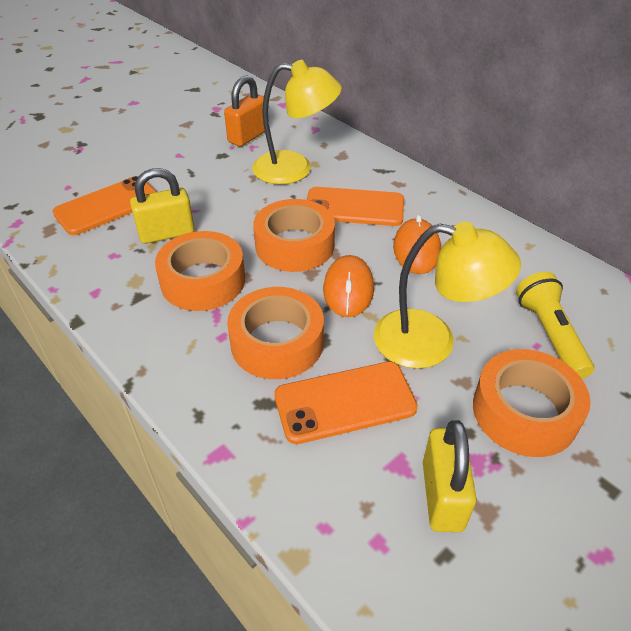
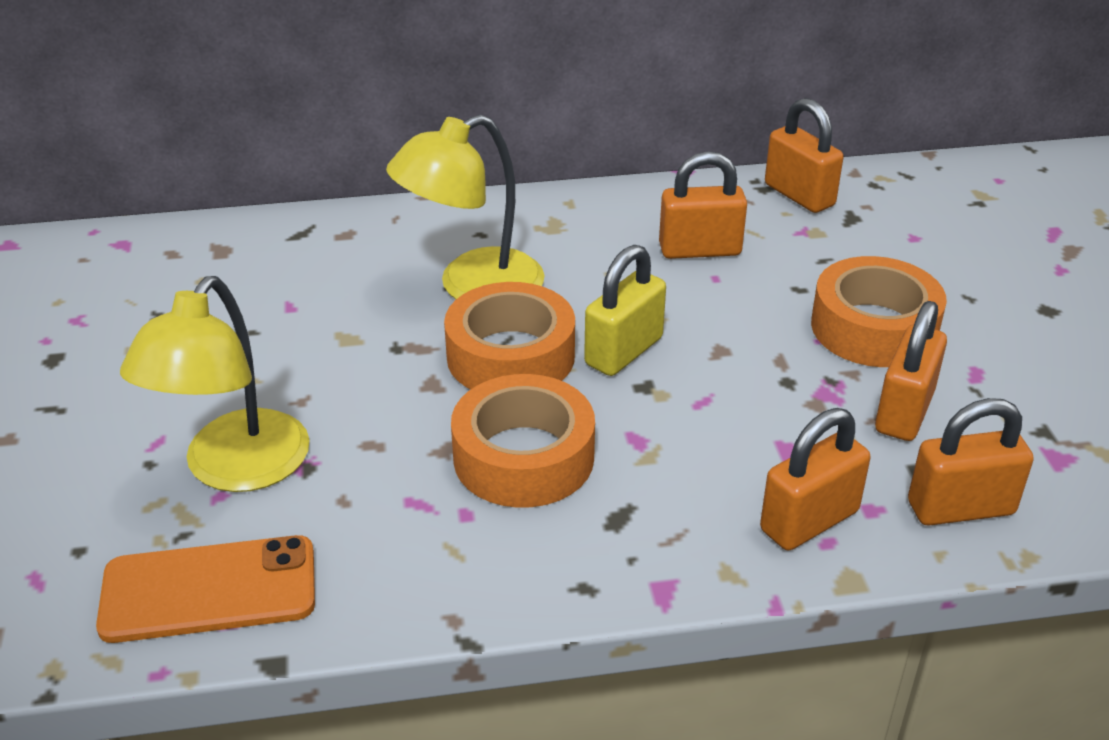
orange mouse: 2 -> 0
orange padlock: 1 -> 5
orange phone: 3 -> 1
orange tape: 4 -> 3
yellow flashlight: 1 -> 0
yellow padlock: 2 -> 1

